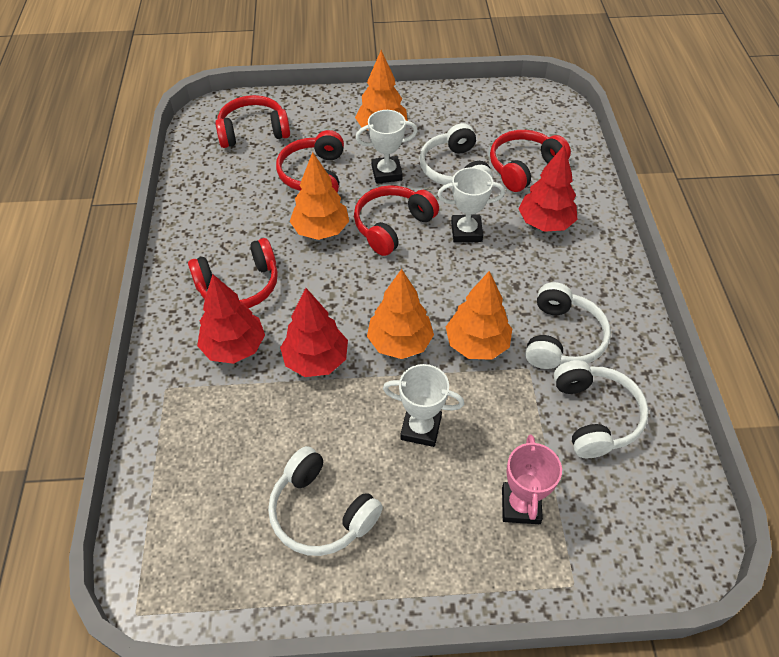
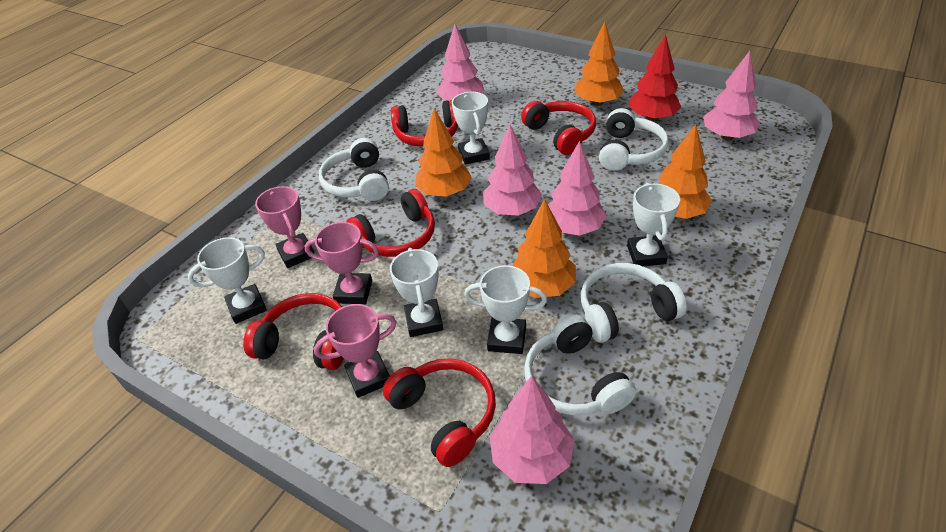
pink tree: 0 -> 5
pink trophy: 1 -> 3
red tree: 3 -> 1
white trophy: 3 -> 5

